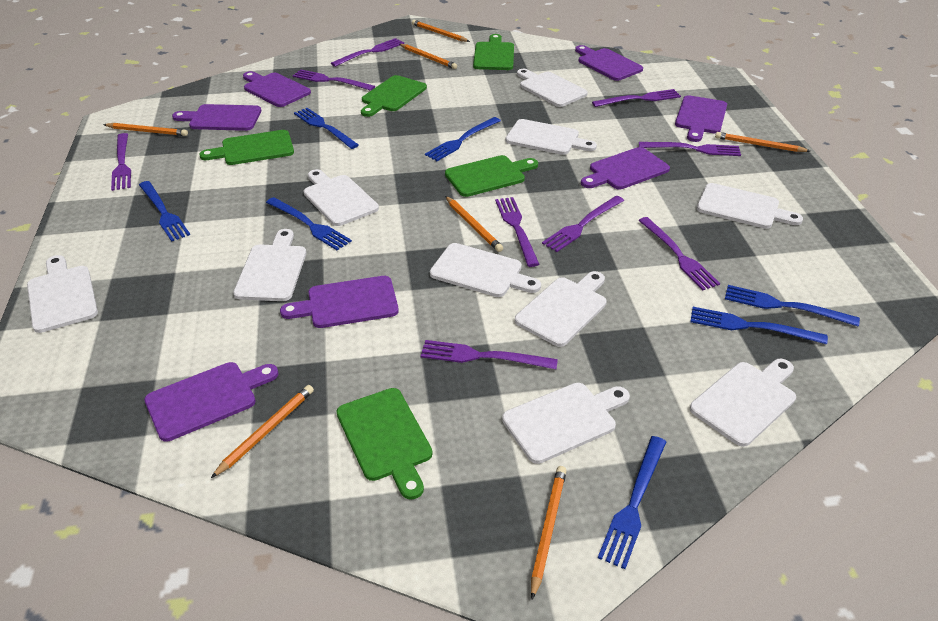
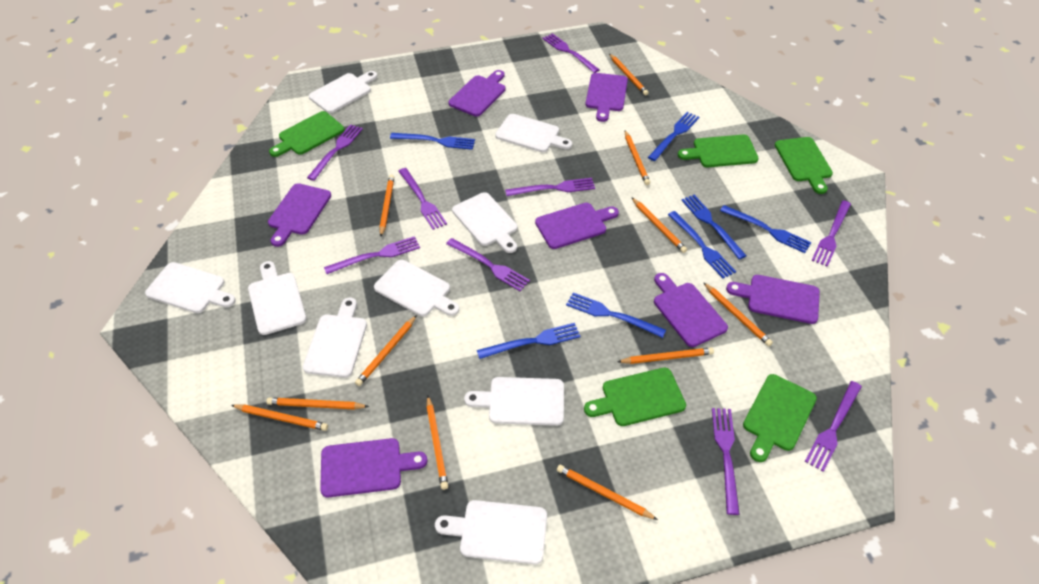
orange pencil: 7 -> 11
white cutting board: 10 -> 9

